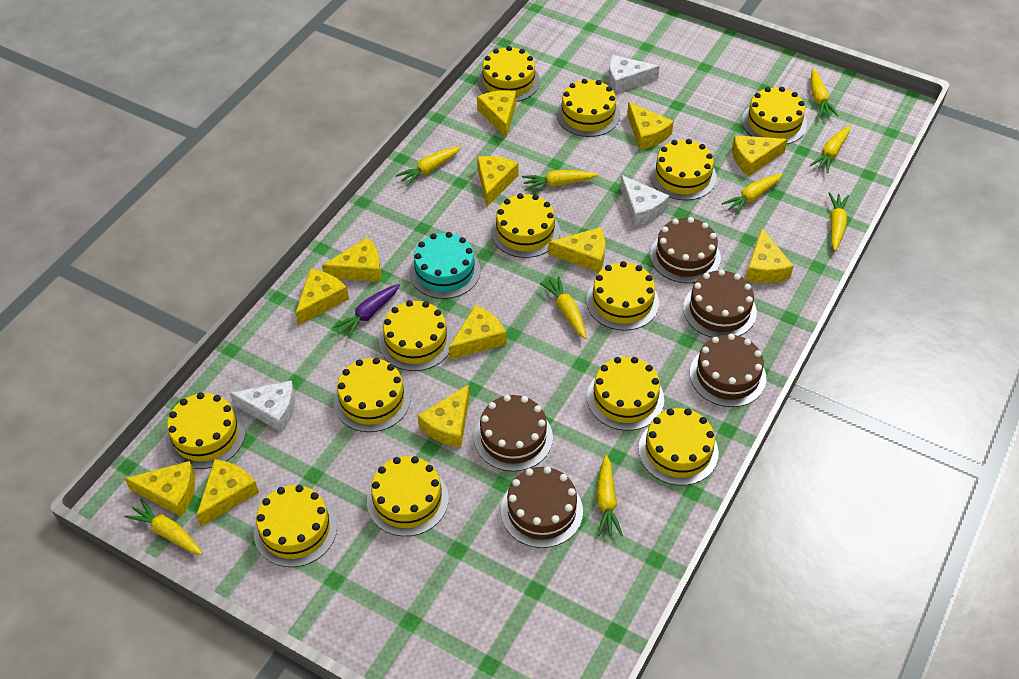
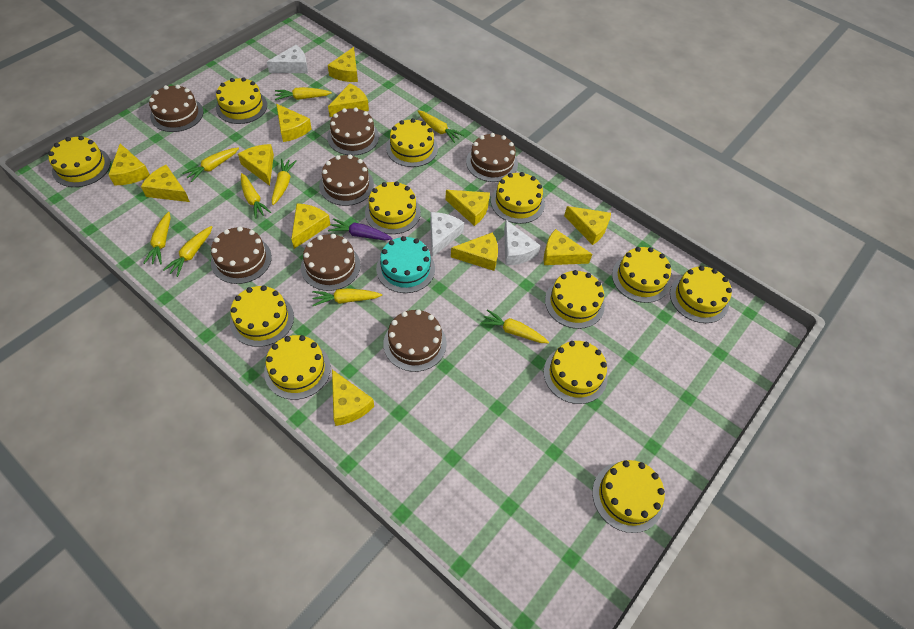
brown cake: 5 -> 7
yellow cake: 13 -> 12

